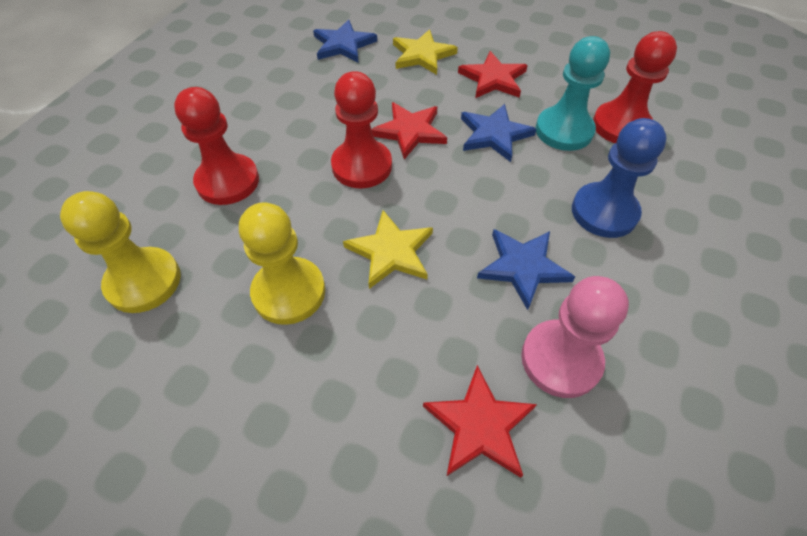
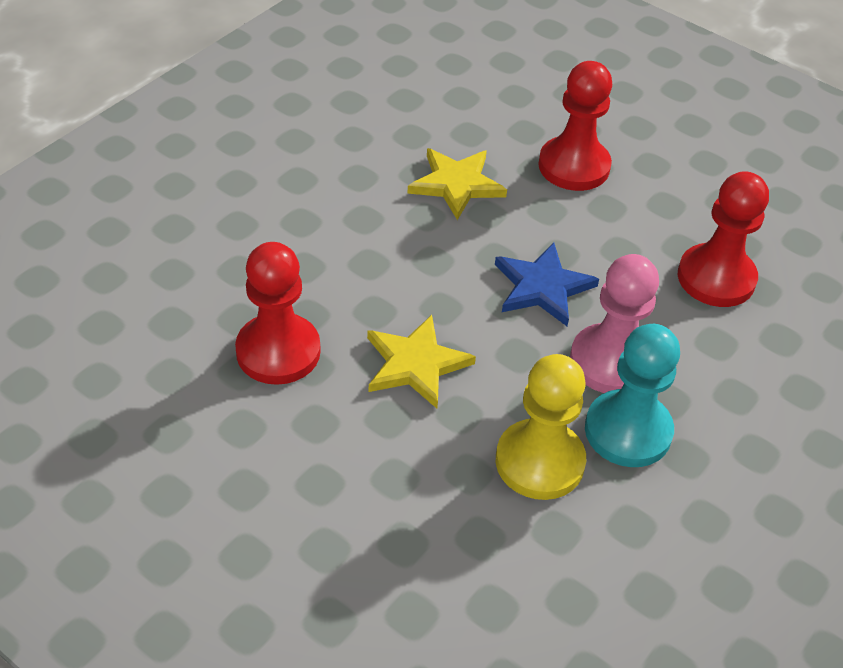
blue pawn: 1 -> 0
blue star: 3 -> 1
red star: 3 -> 0
yellow pawn: 2 -> 1

